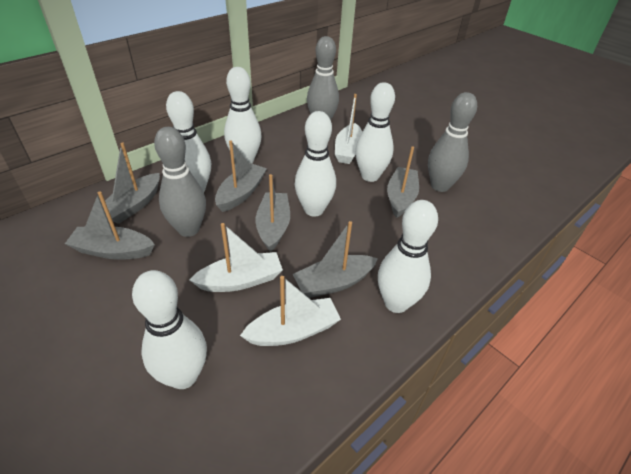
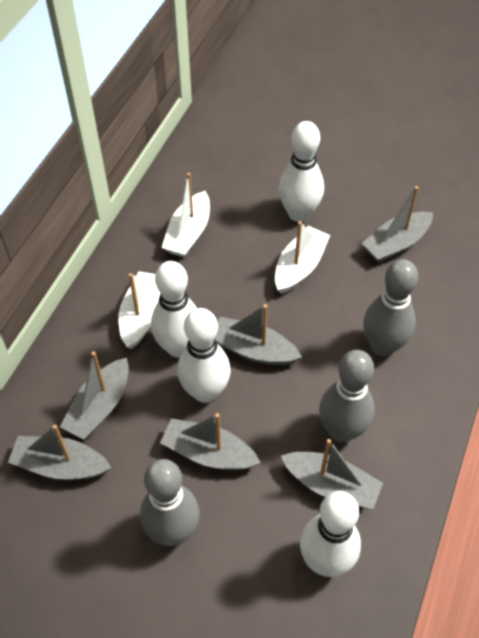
white bowling pin: 6 -> 4

